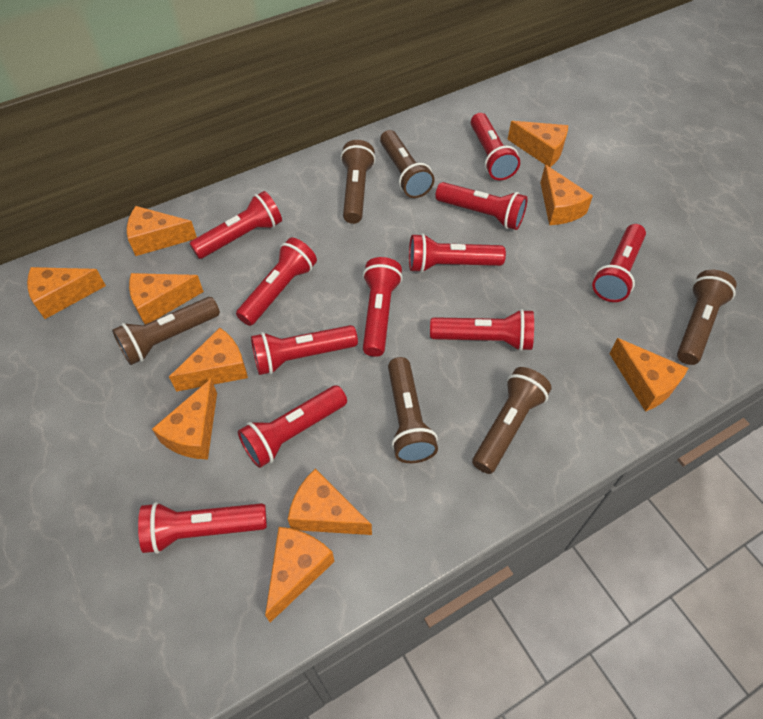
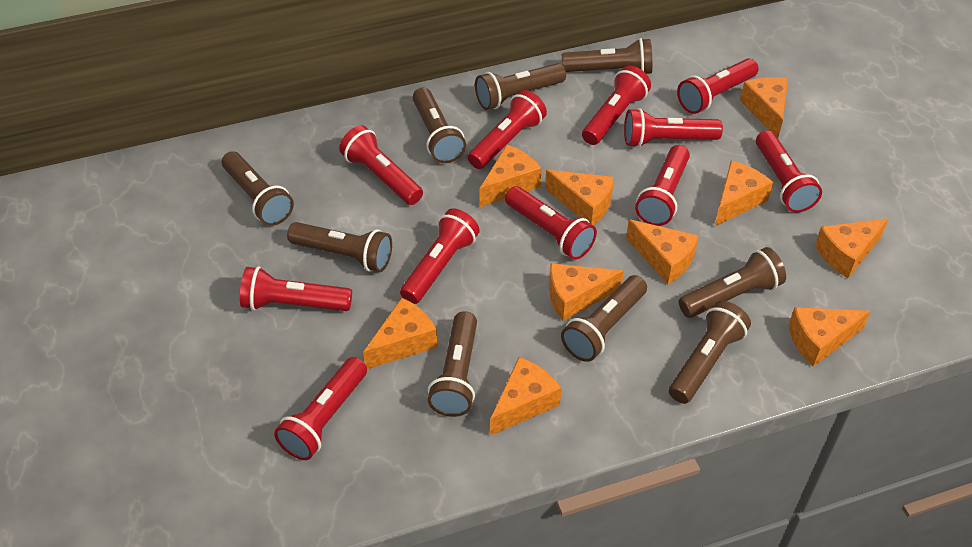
brown flashlight: 6 -> 9

